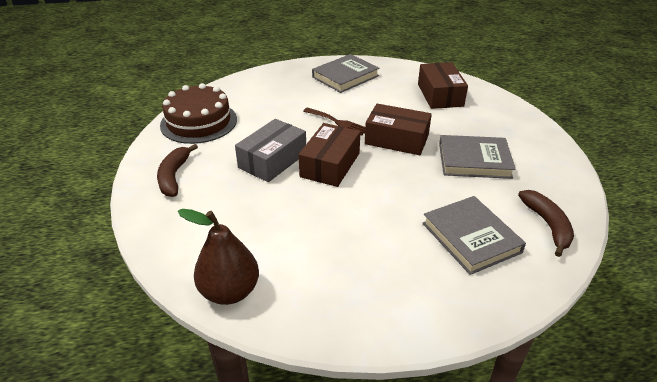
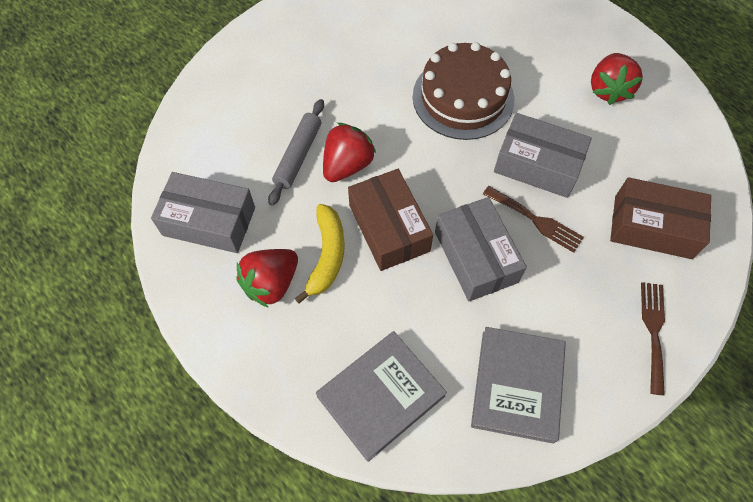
brown banana: 2 -> 0
brown box: 3 -> 2
brown fork: 1 -> 2
brown pear: 1 -> 0
grey book: 3 -> 2
grey box: 1 -> 3
grey rolling pin: 0 -> 1
red strawberry: 0 -> 3
yellow banana: 0 -> 1

